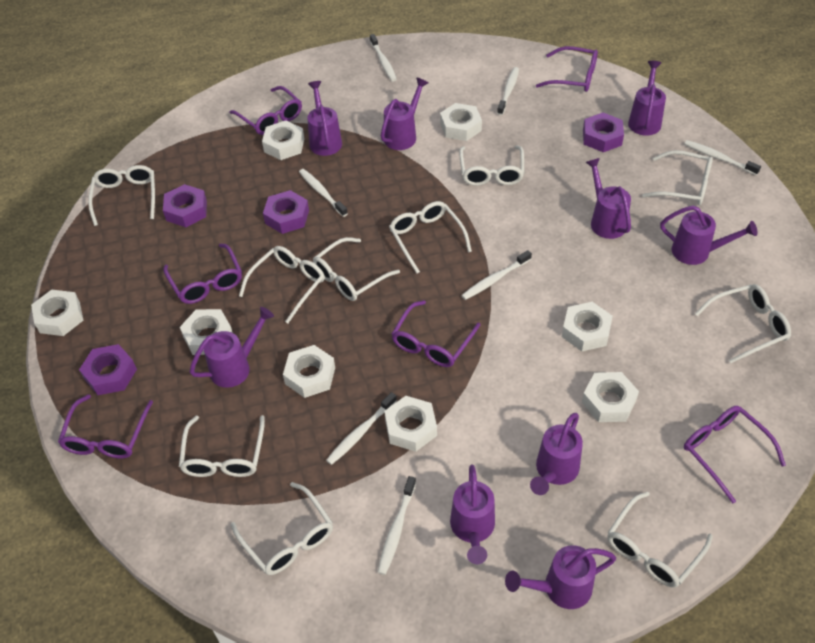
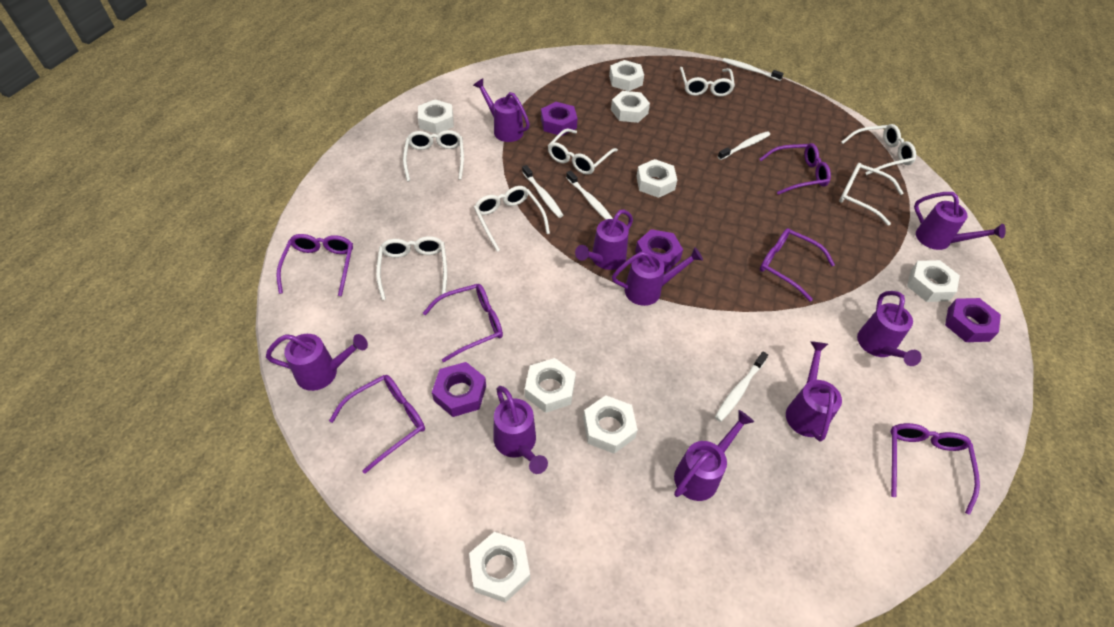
white glasses: 10 -> 7
white toothbrush: 7 -> 5

